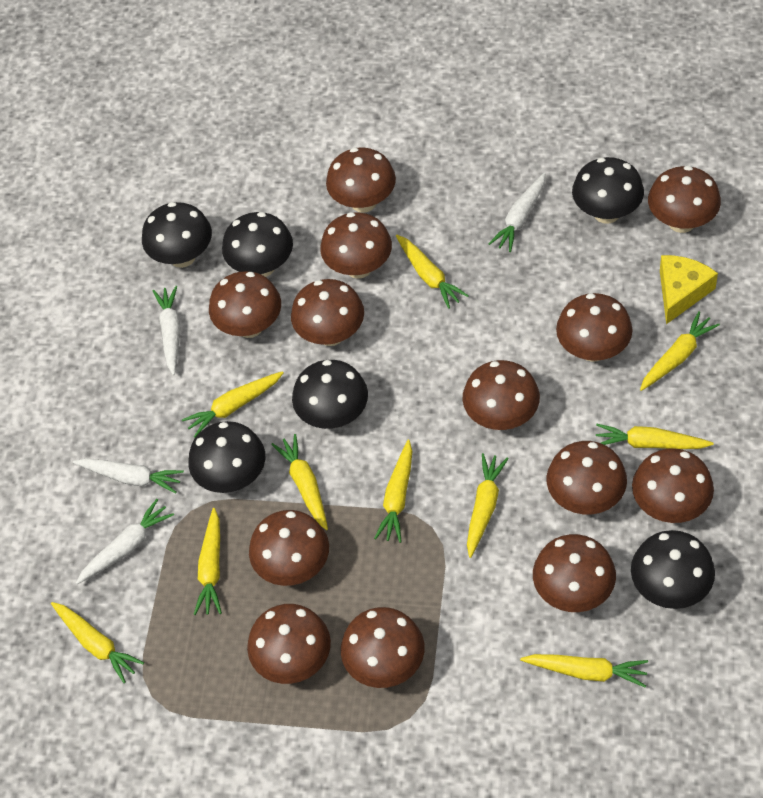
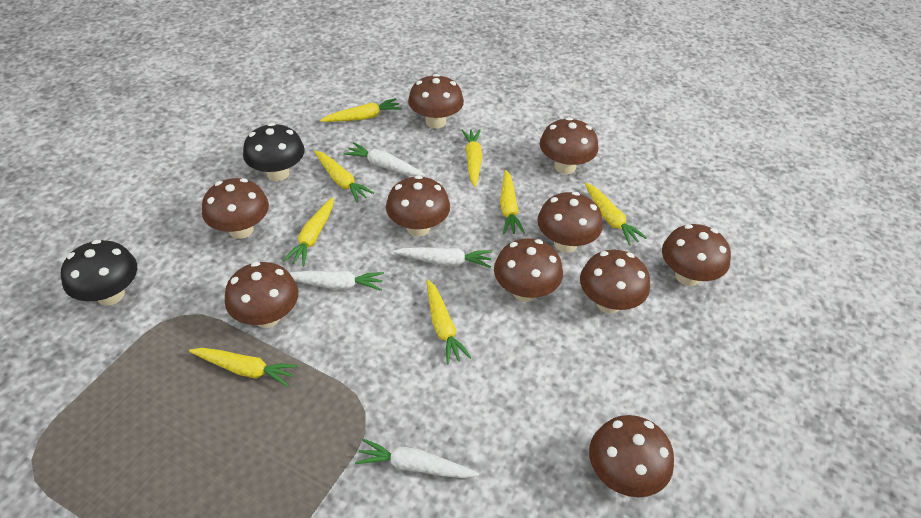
black mushroom: 6 -> 2
brown mushroom: 13 -> 10
yellow carrot: 10 -> 8
yellow cheese: 1 -> 0

